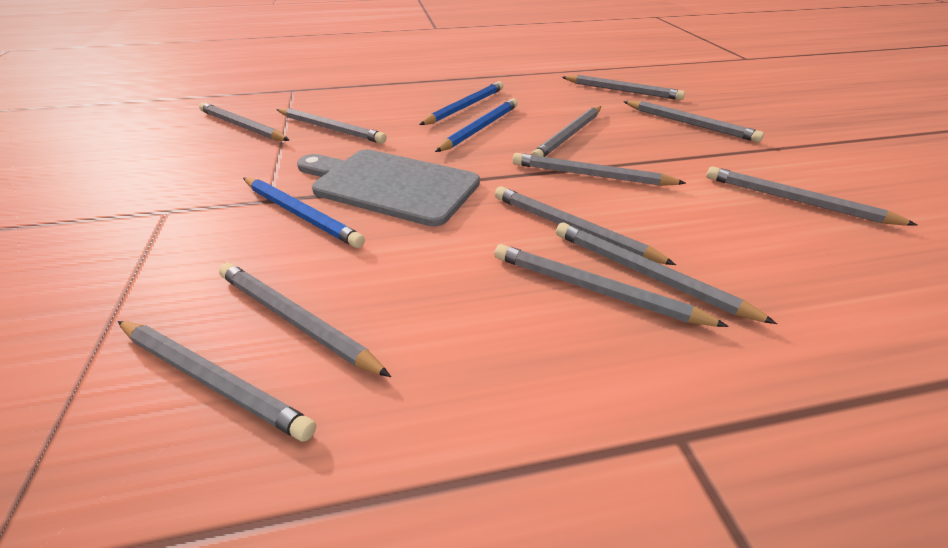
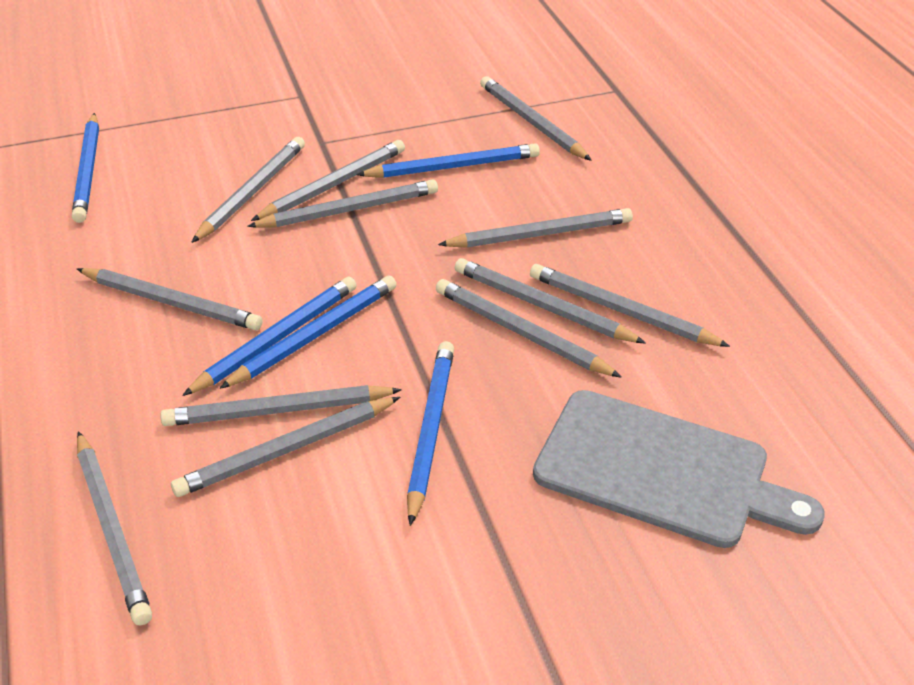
blue pencil: 3 -> 5

